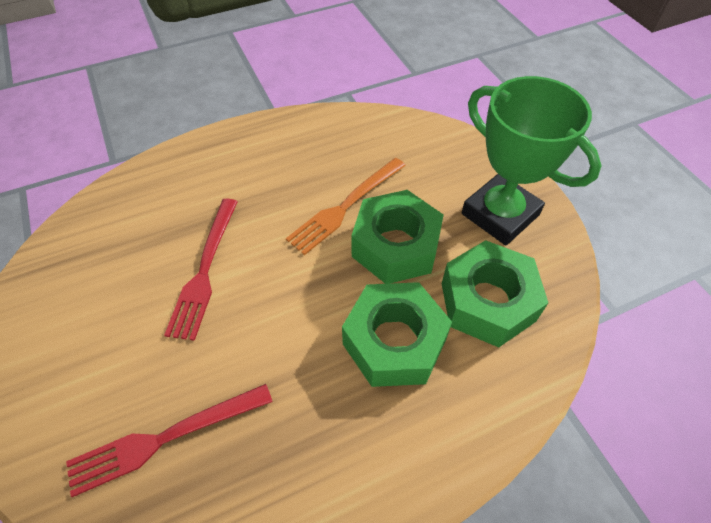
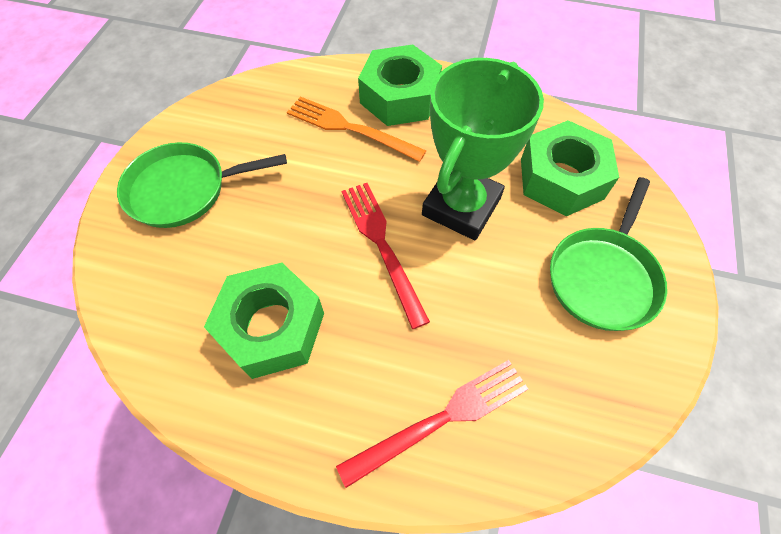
green pan: 0 -> 2

